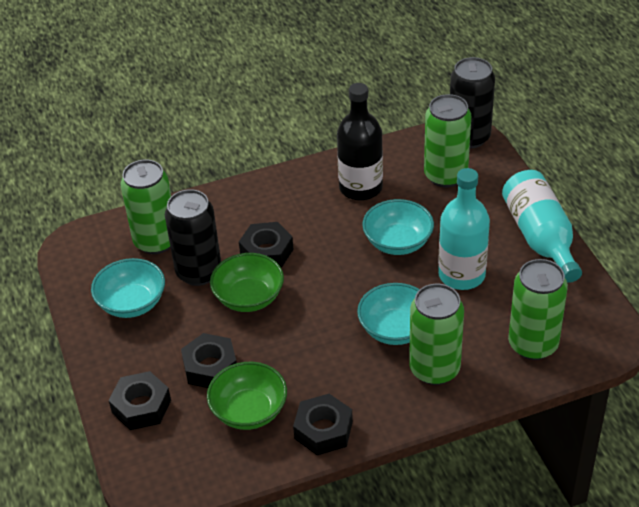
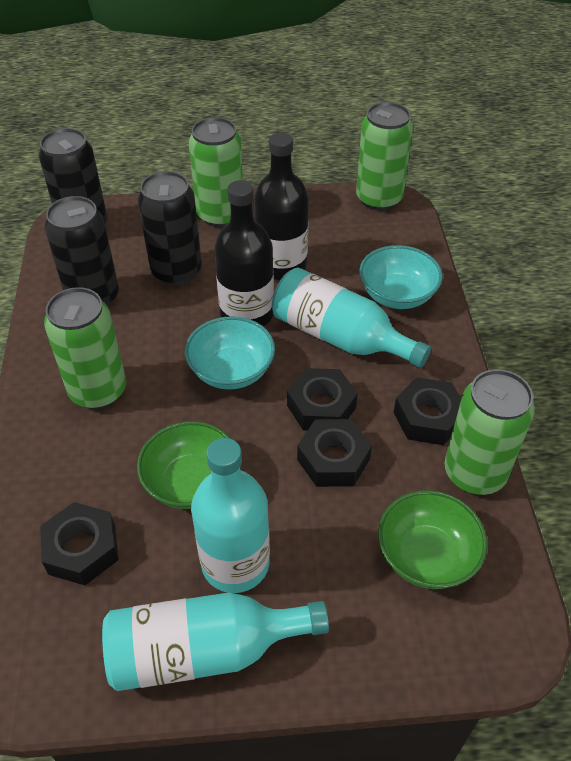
black bottle: 1 -> 2
black can: 2 -> 3
turquoise bottle: 2 -> 3
turquoise bowl: 3 -> 2

